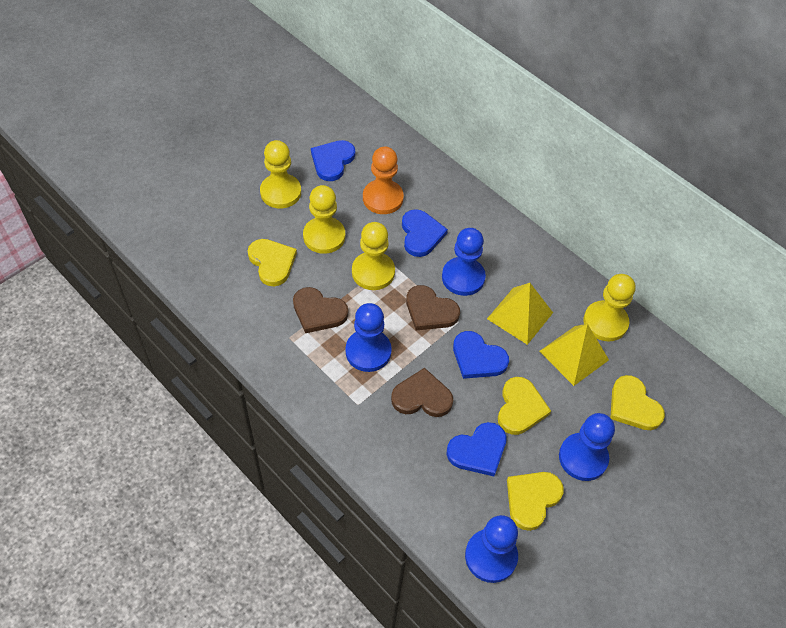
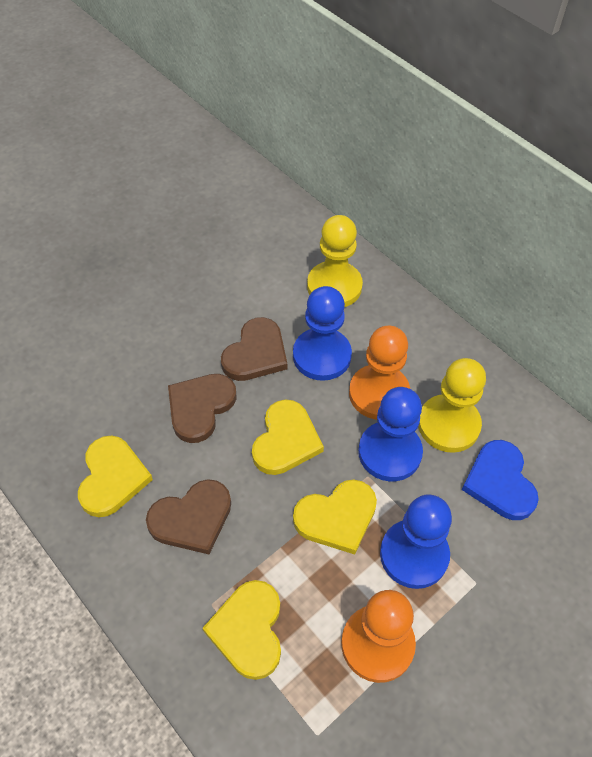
blue heart: 4 -> 1
blue pawn: 4 -> 3
orange pawn: 1 -> 2
yellow pawn: 4 -> 2
yellow pyramid: 2 -> 0

